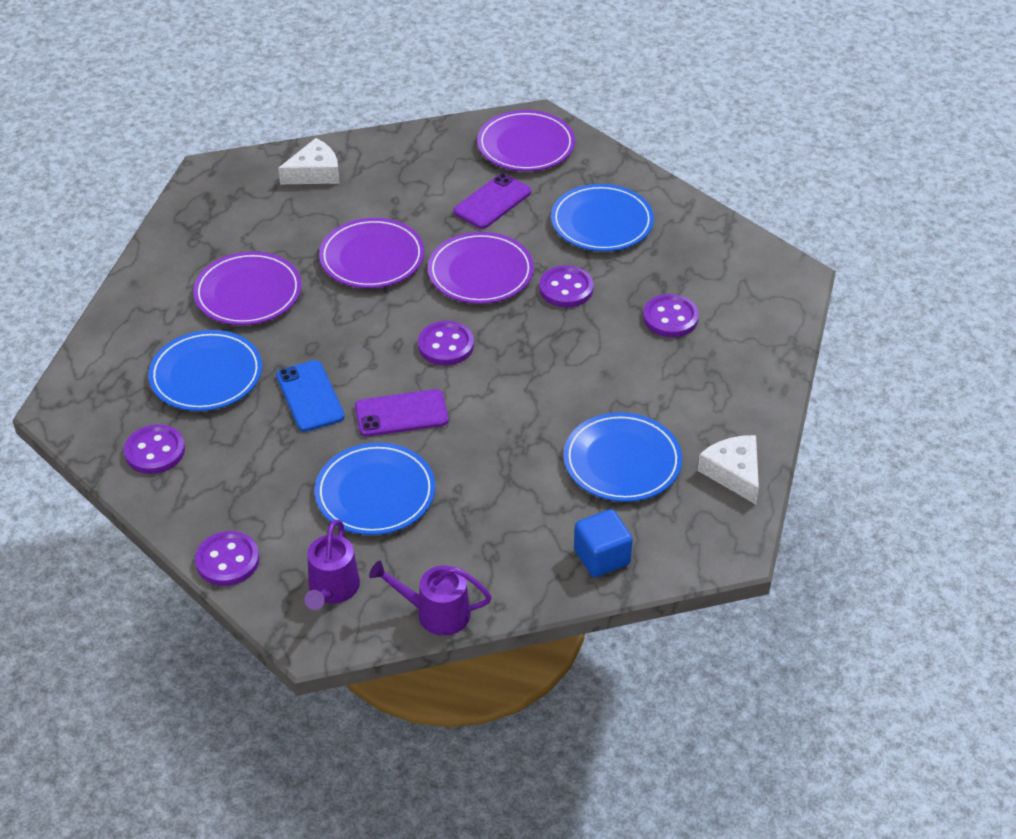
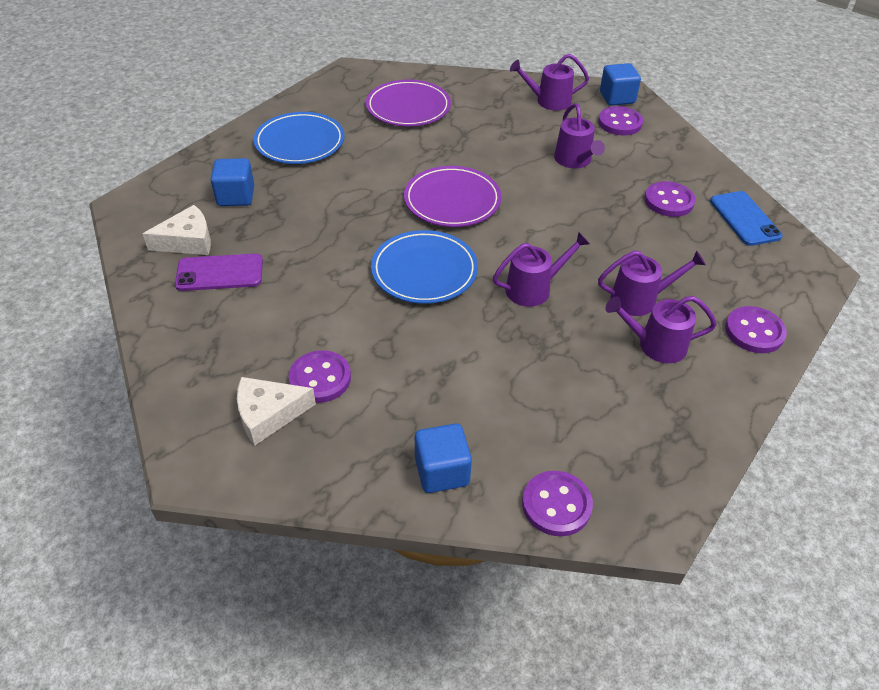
blue cube: 1 -> 3
blue plate: 4 -> 2
purple phone: 2 -> 1
purple plate: 4 -> 2
purple watering can: 2 -> 5

